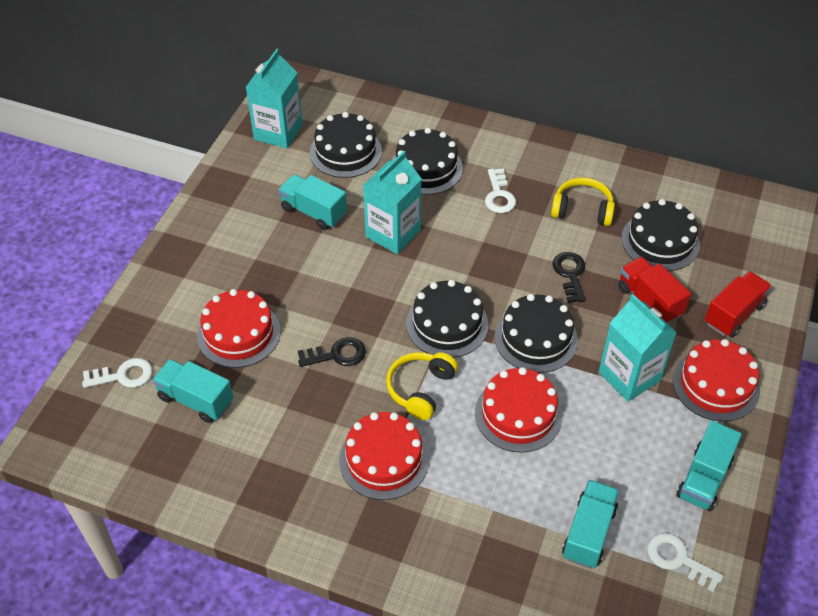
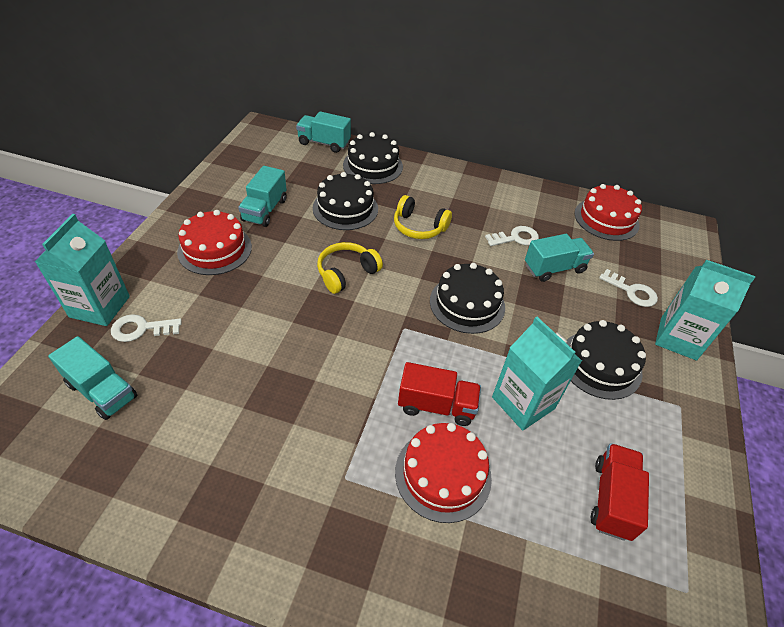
black cake: 5 -> 4
black key: 2 -> 0
red cake: 4 -> 3

